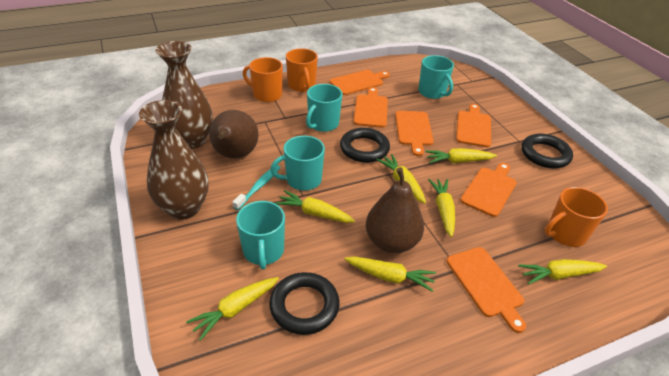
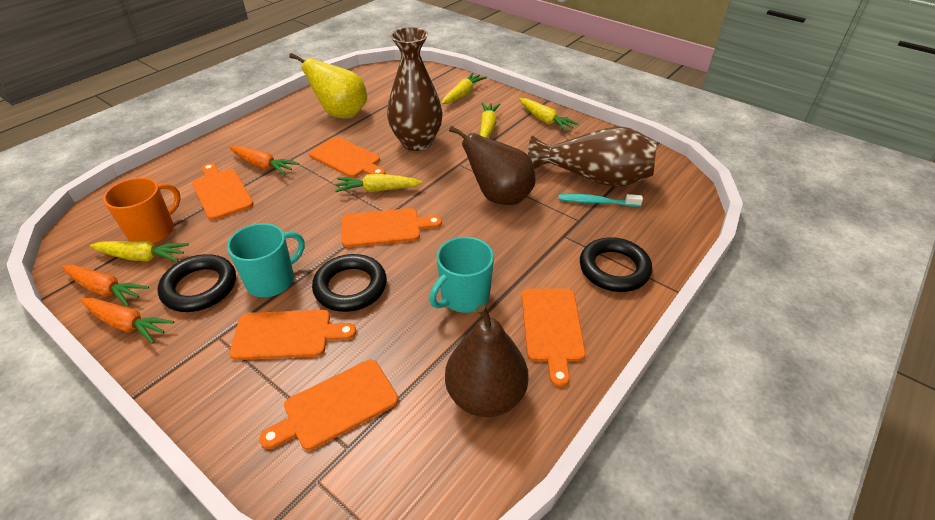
orange carrot: 0 -> 3
orange mug: 3 -> 1
turquoise mug: 4 -> 2
yellow carrot: 7 -> 5
yellow pear: 0 -> 1

